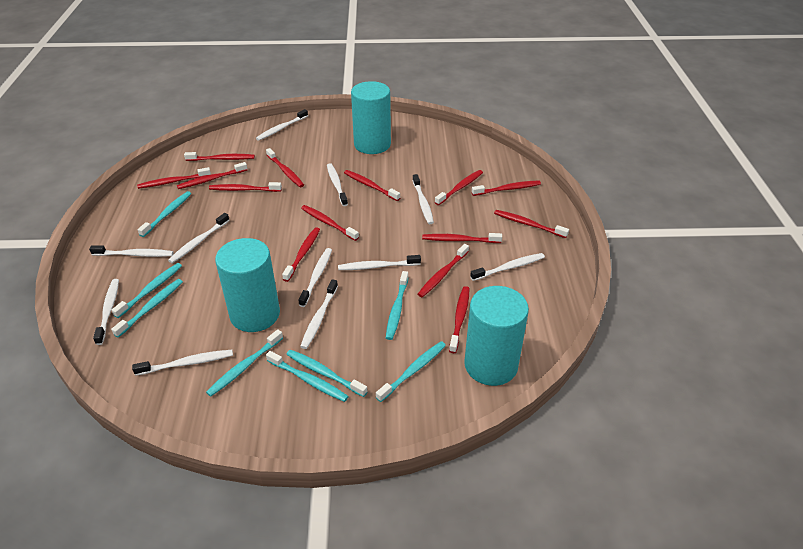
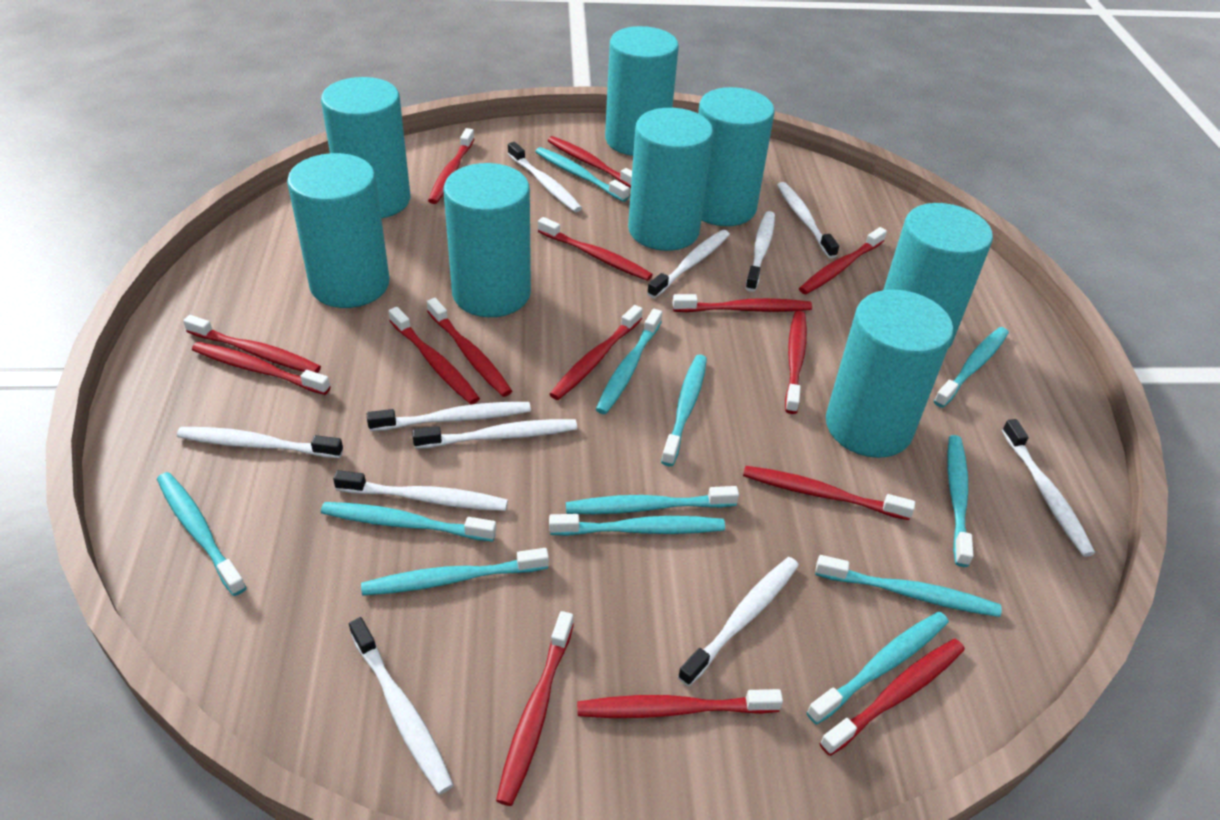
red toothbrush: 14 -> 15
turquoise cylinder: 3 -> 8
turquoise toothbrush: 8 -> 12

